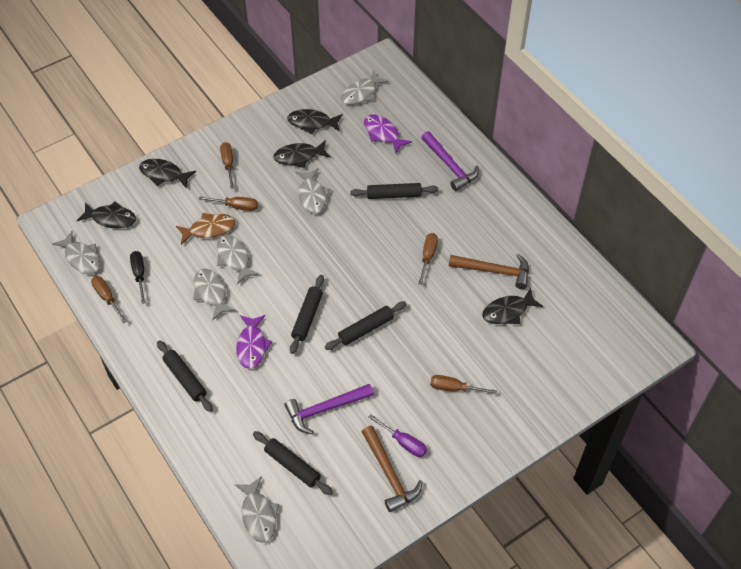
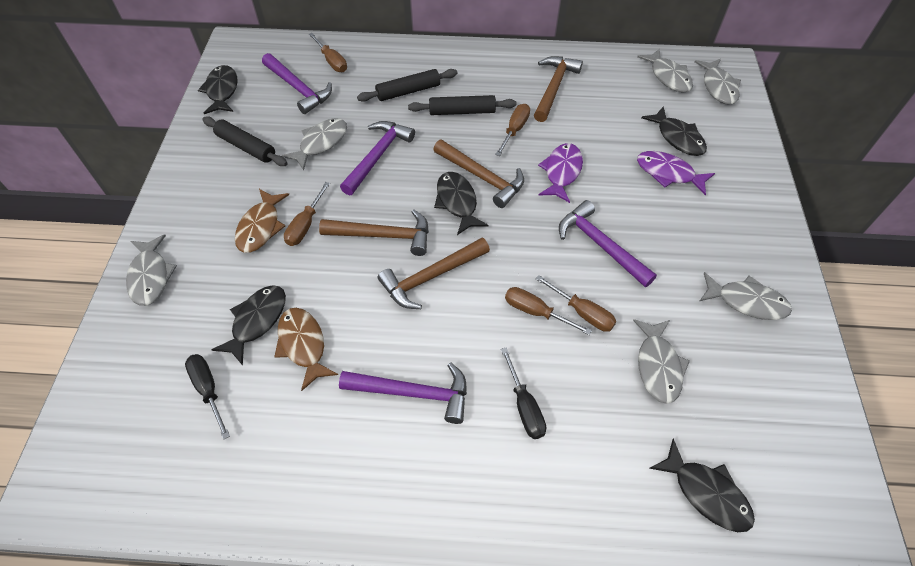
black rolling pin: 5 -> 3
black screwdriver: 1 -> 2
brown fish: 1 -> 2
brown hammer: 2 -> 4
purple hammer: 2 -> 4
purple screwdriver: 1 -> 0

